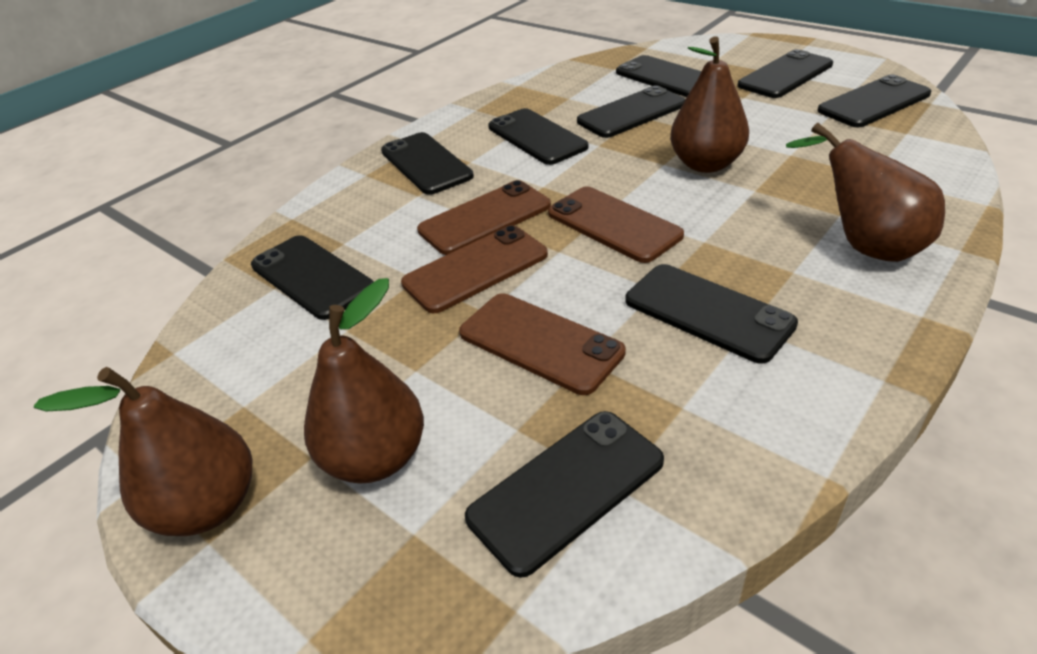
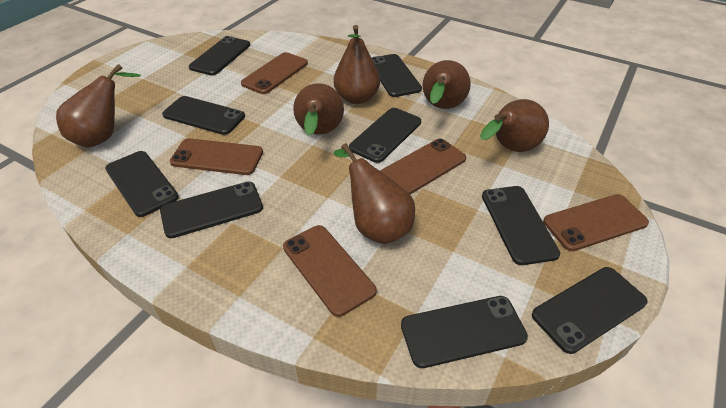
brown pear: 4 -> 6
brown phone: 4 -> 5

